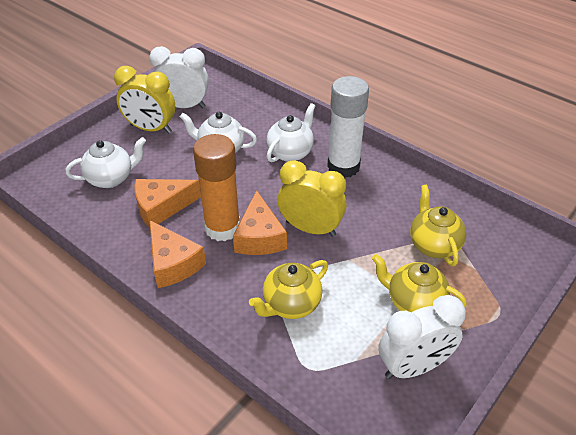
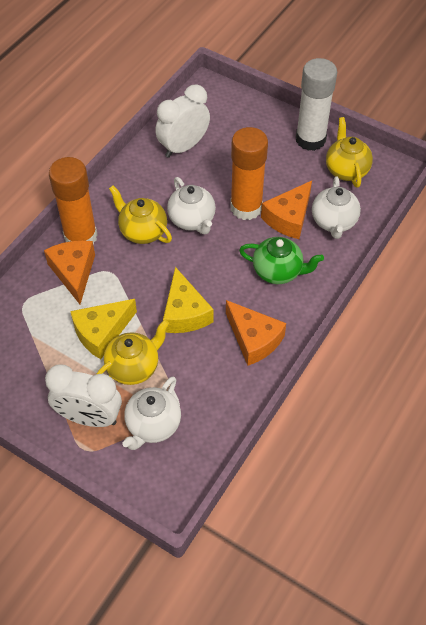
green teapot: 0 -> 1
orange glue stick: 1 -> 2
yellow cheese: 0 -> 2
yellow clock: 2 -> 0

